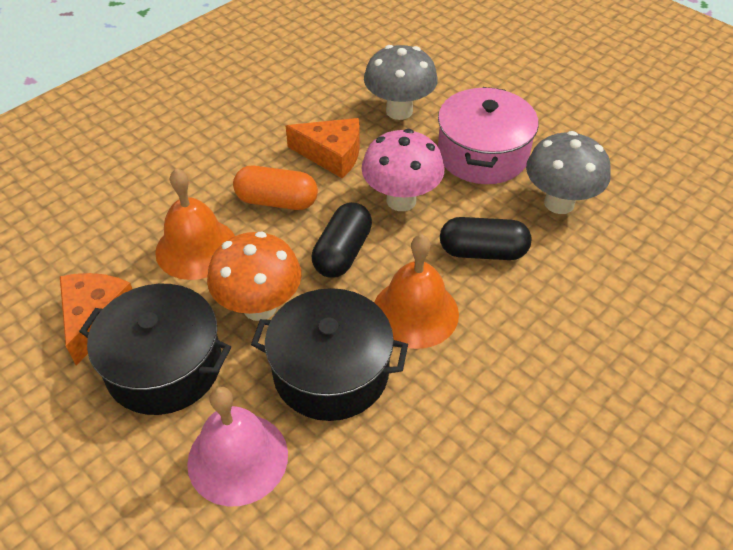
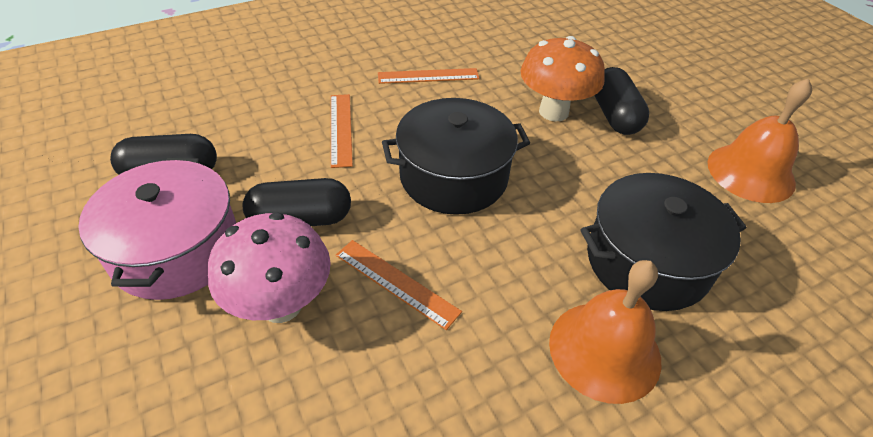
black capsule: 2 -> 3
grey mushroom: 2 -> 0
orange capsule: 1 -> 0
orange cheese: 2 -> 0
orange ruler: 0 -> 3
pink bell: 1 -> 0

